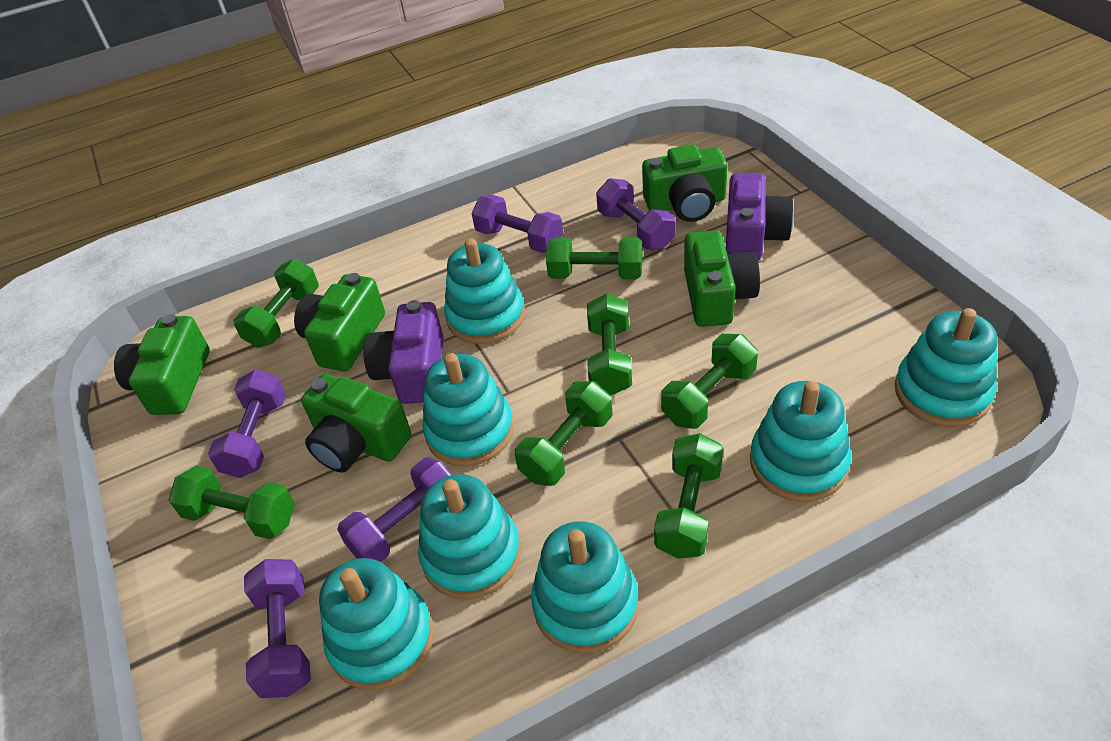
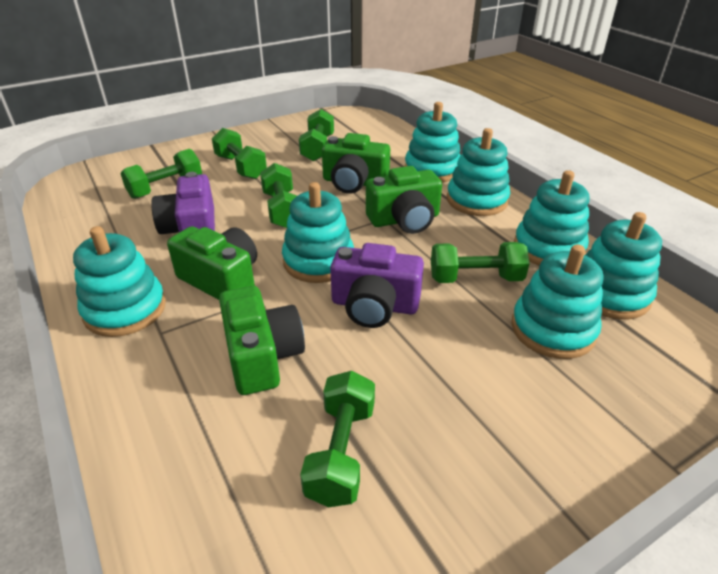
green camera: 5 -> 4
green dumbbell: 7 -> 6
purple dumbbell: 5 -> 0

